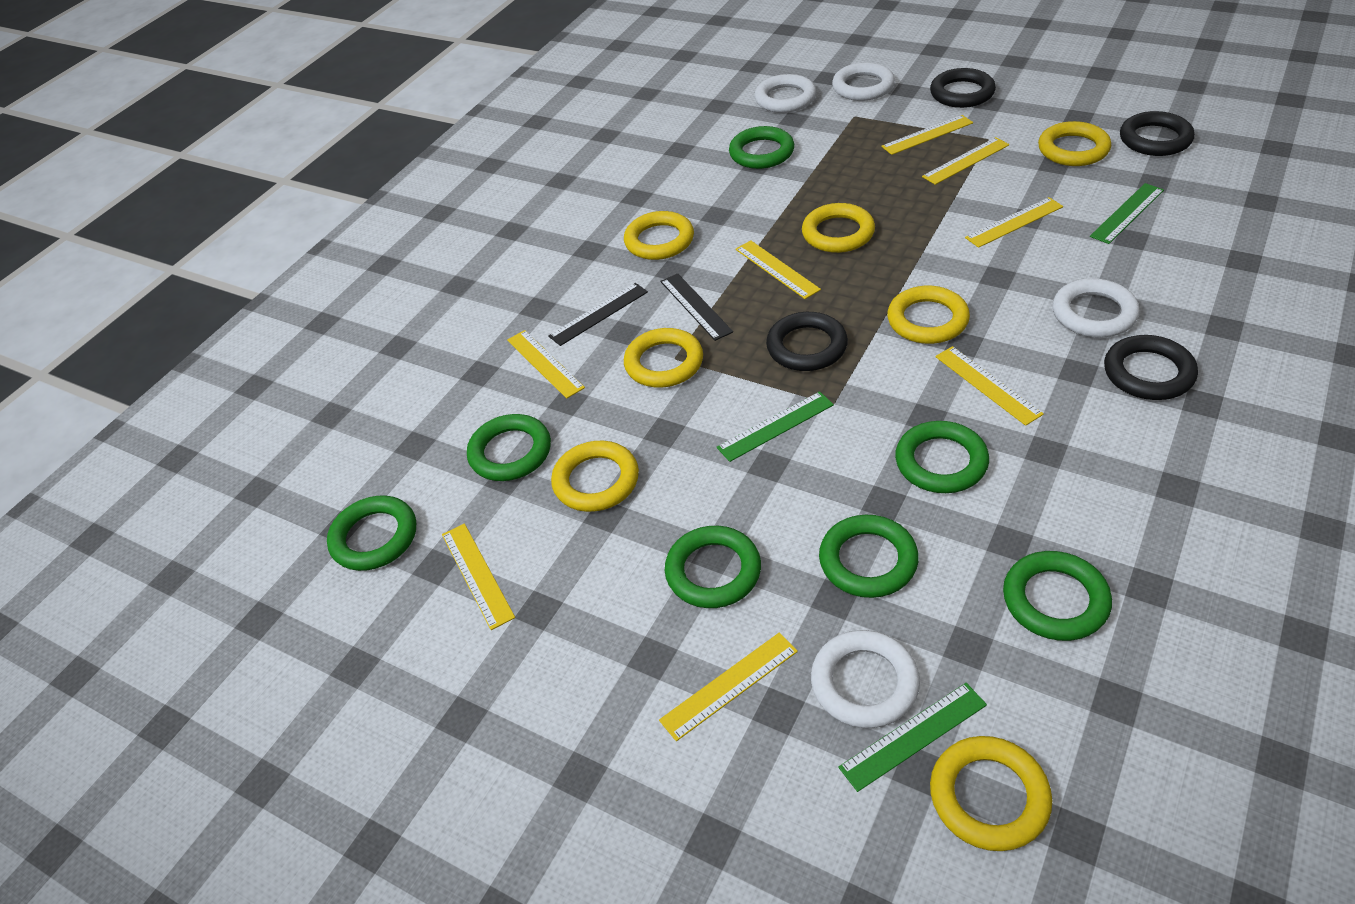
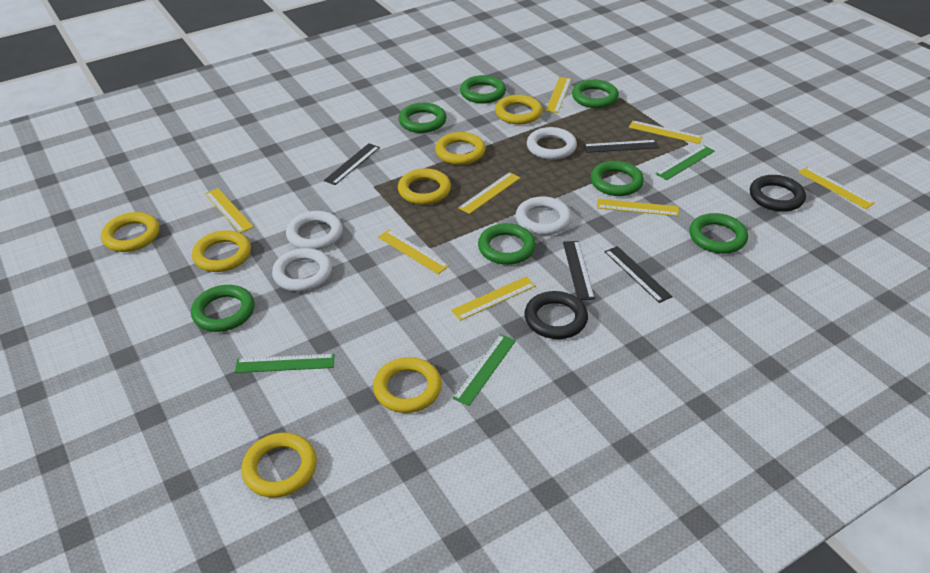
black ring: 4 -> 2
black ruler: 2 -> 4

